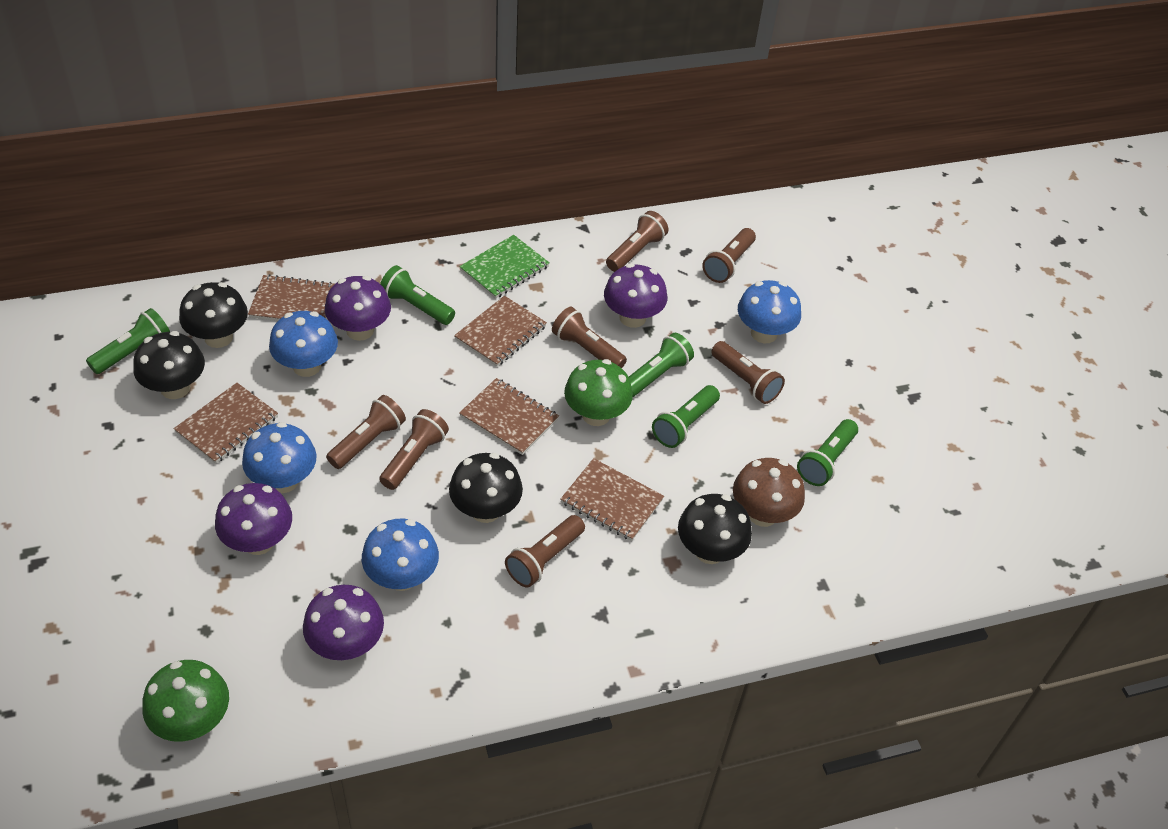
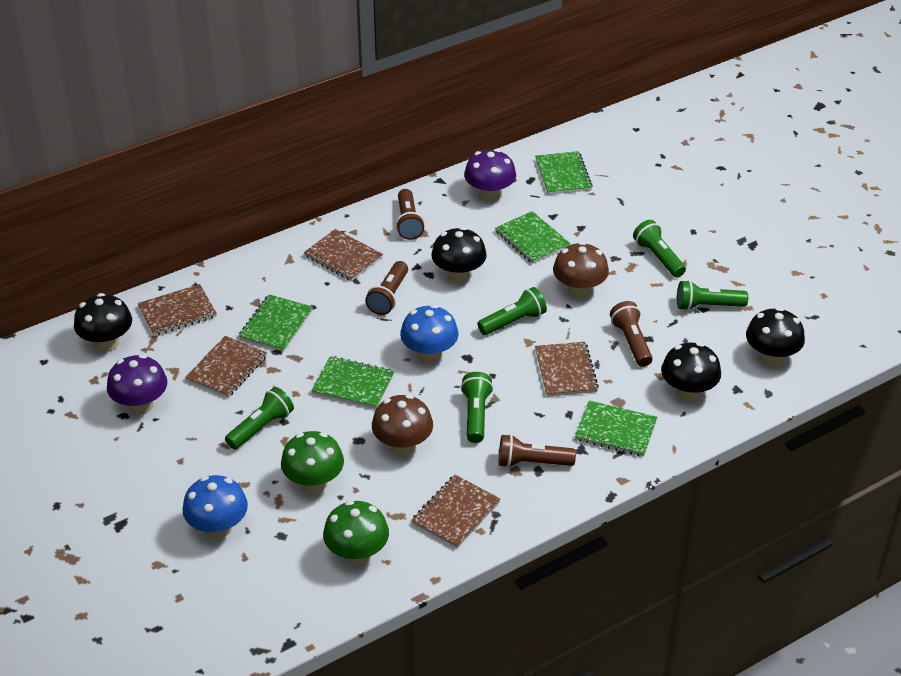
blue mushroom: 4 -> 2
brown flashlight: 7 -> 4
brown mushroom: 1 -> 2
green notebook: 1 -> 5
purple mushroom: 4 -> 2

